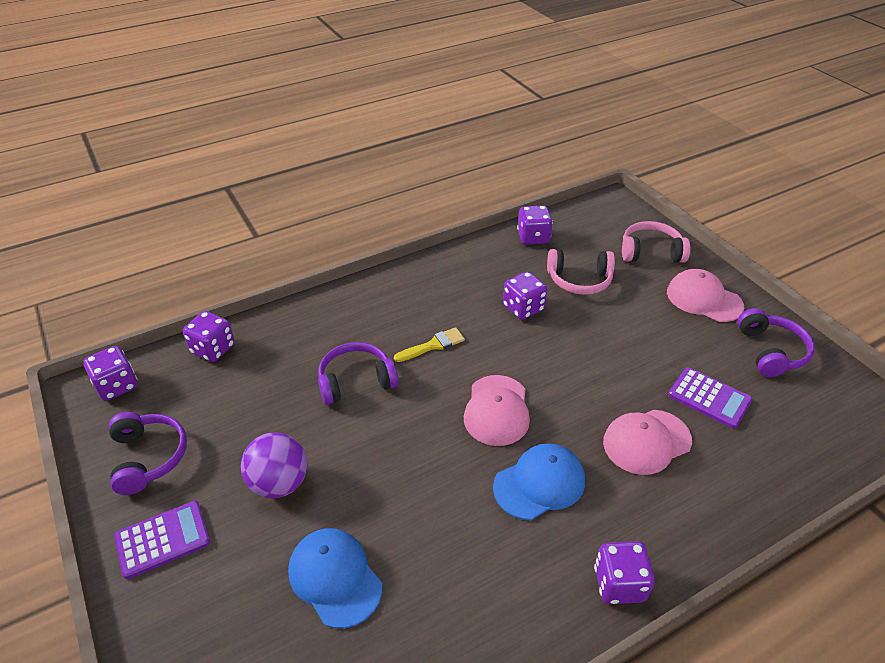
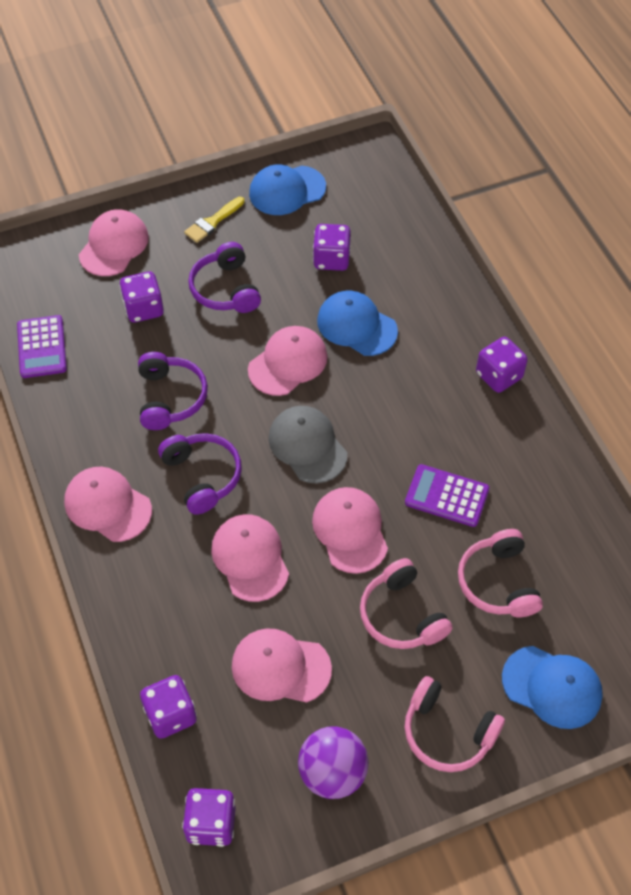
blue cap: 2 -> 3
grey cap: 0 -> 1
pink cap: 3 -> 6
pink headphones: 2 -> 3

